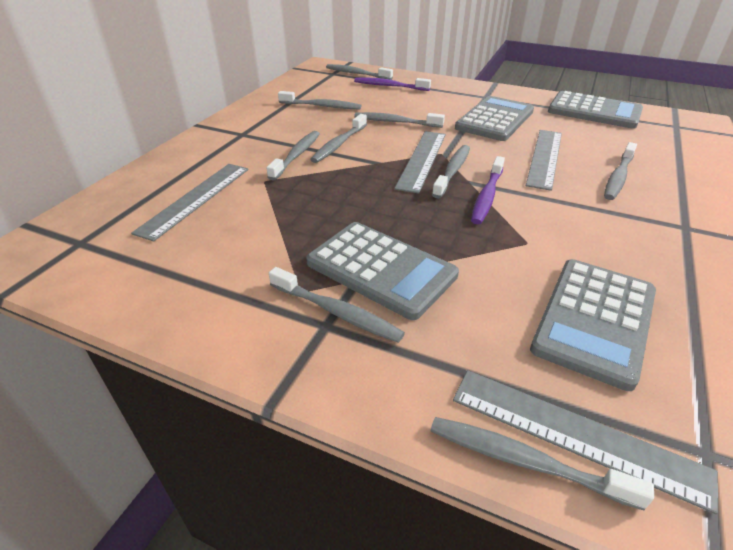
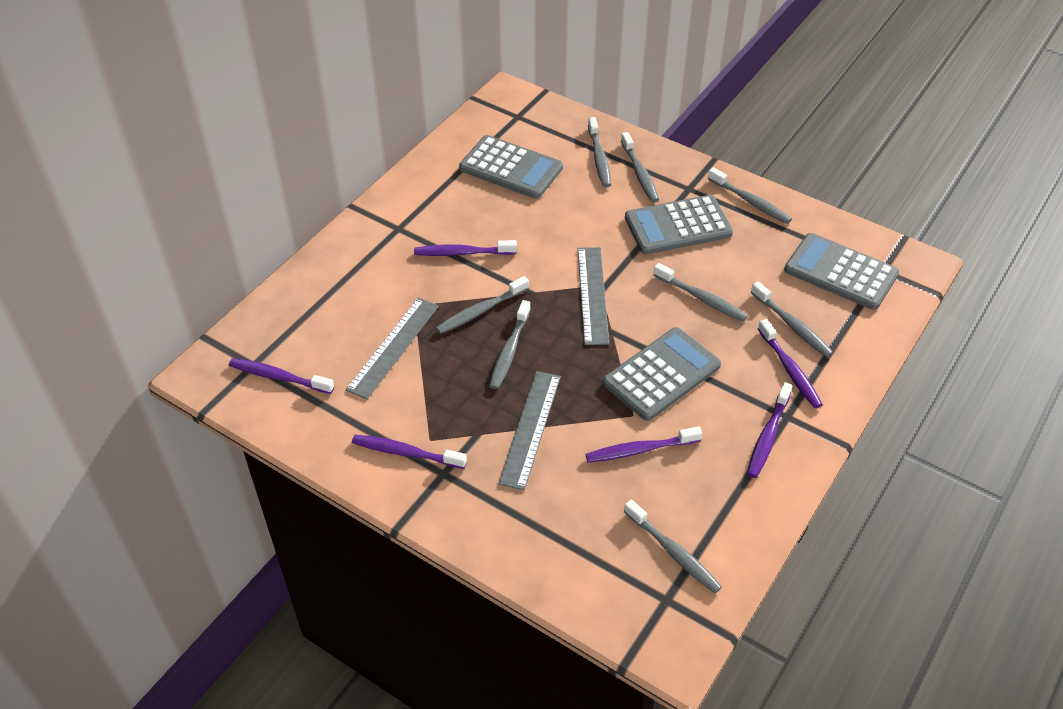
grey ruler: 4 -> 3
grey toothbrush: 9 -> 8
purple toothbrush: 2 -> 6

